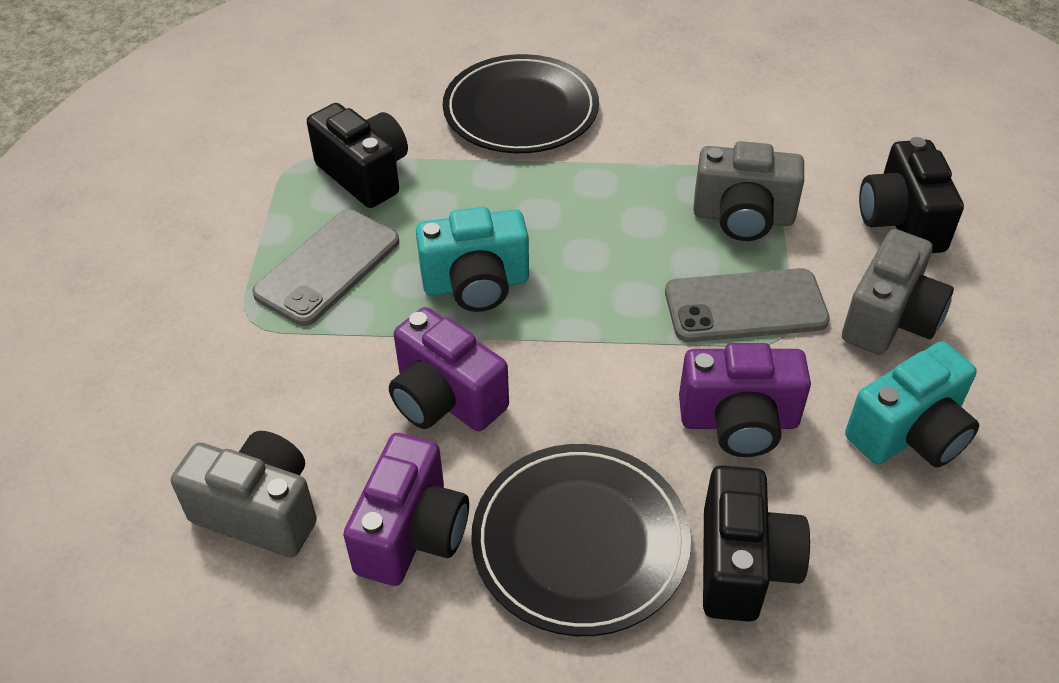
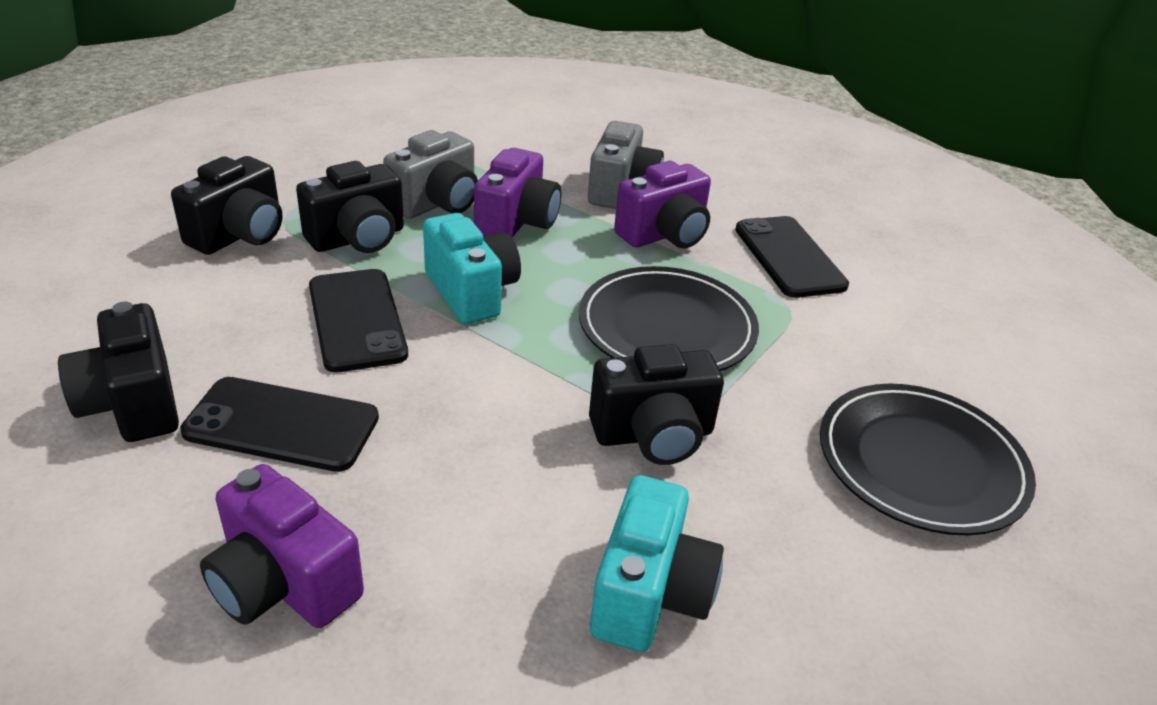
black camera: 3 -> 4
black phone: 0 -> 3
grey camera: 3 -> 2
grey phone: 2 -> 0

